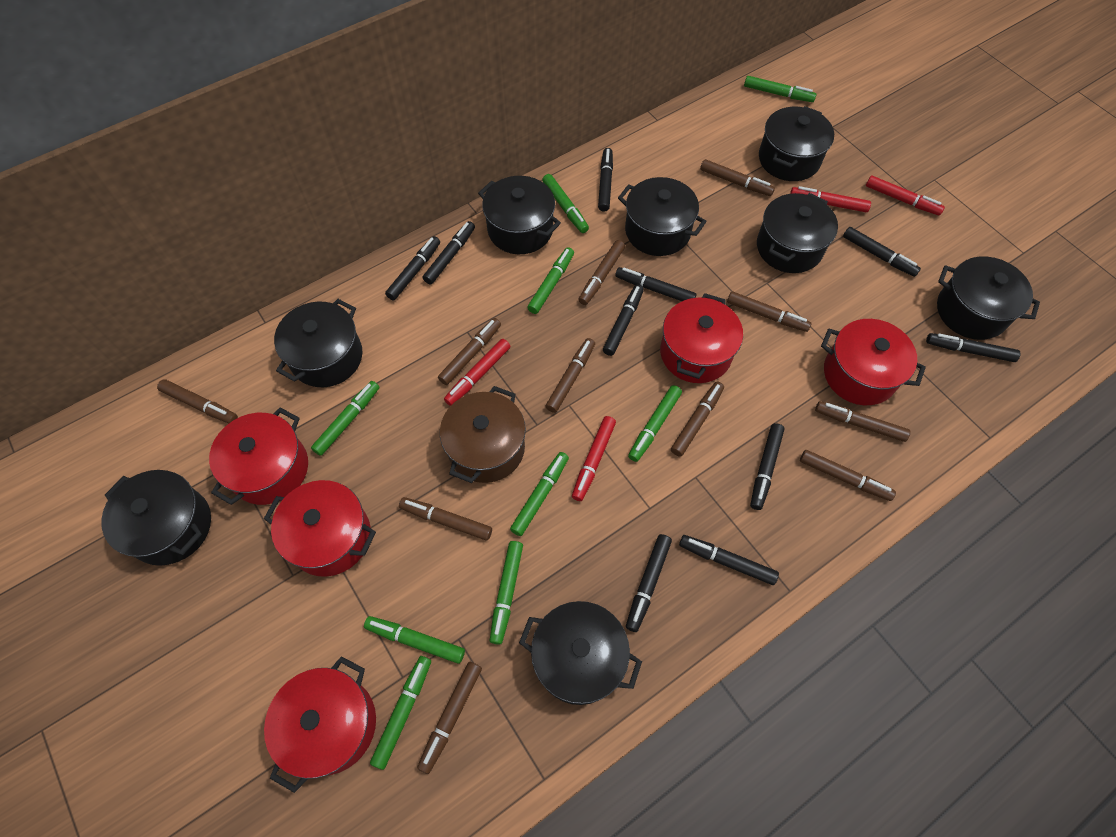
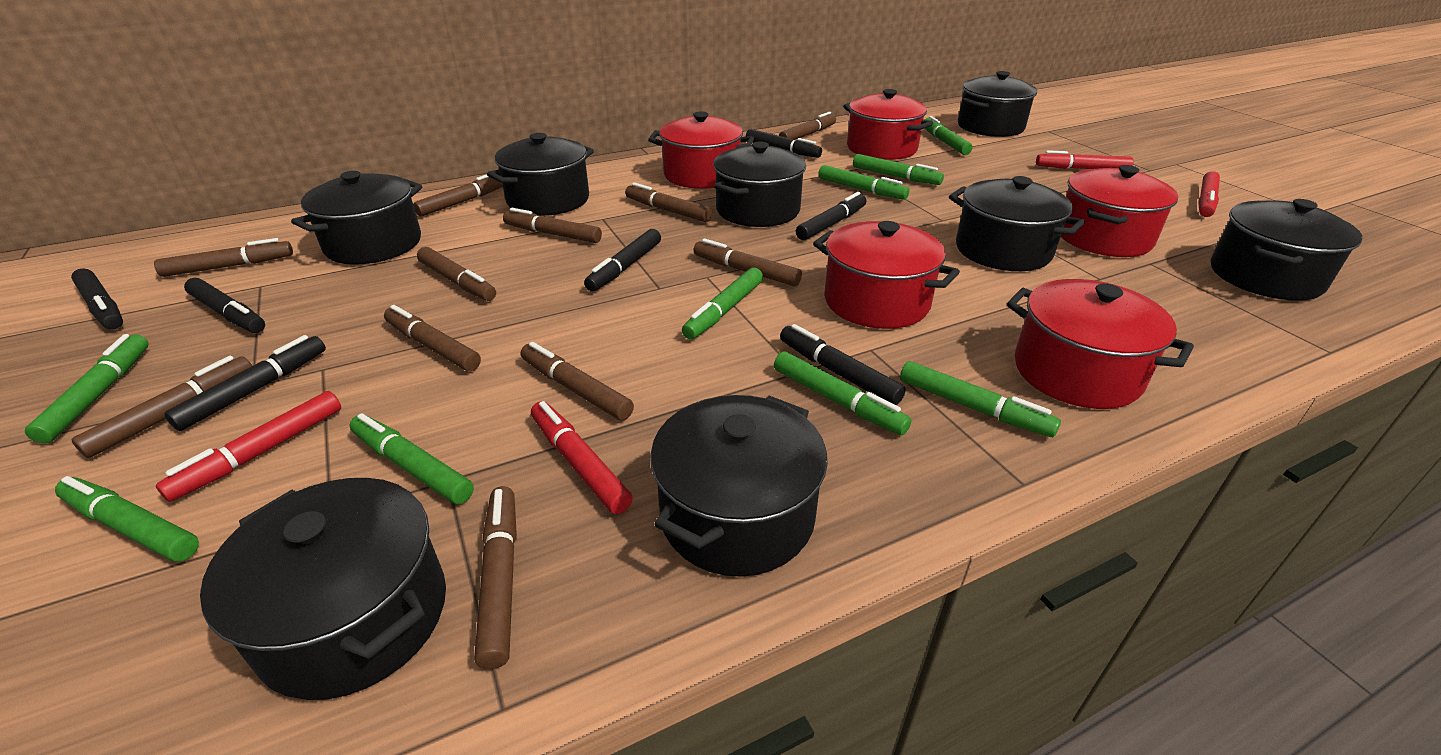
black marker: 10 -> 7
brown pot: 1 -> 0

